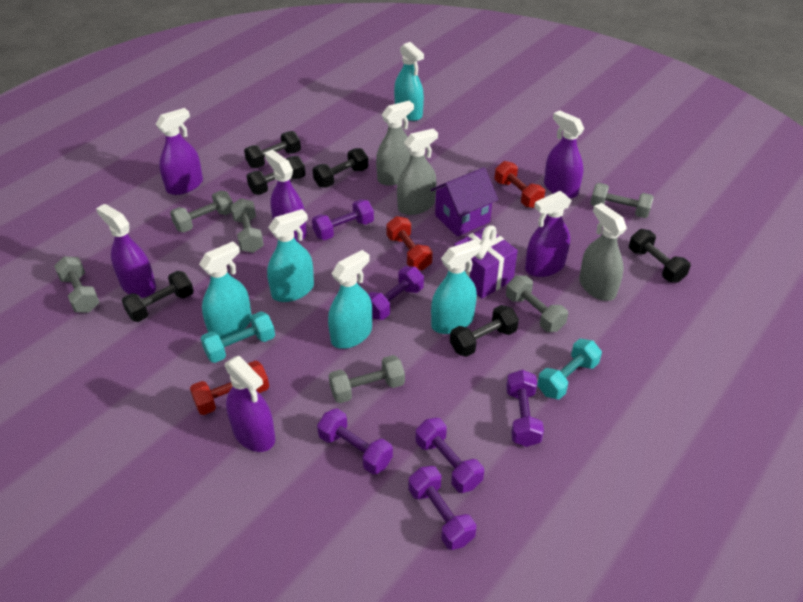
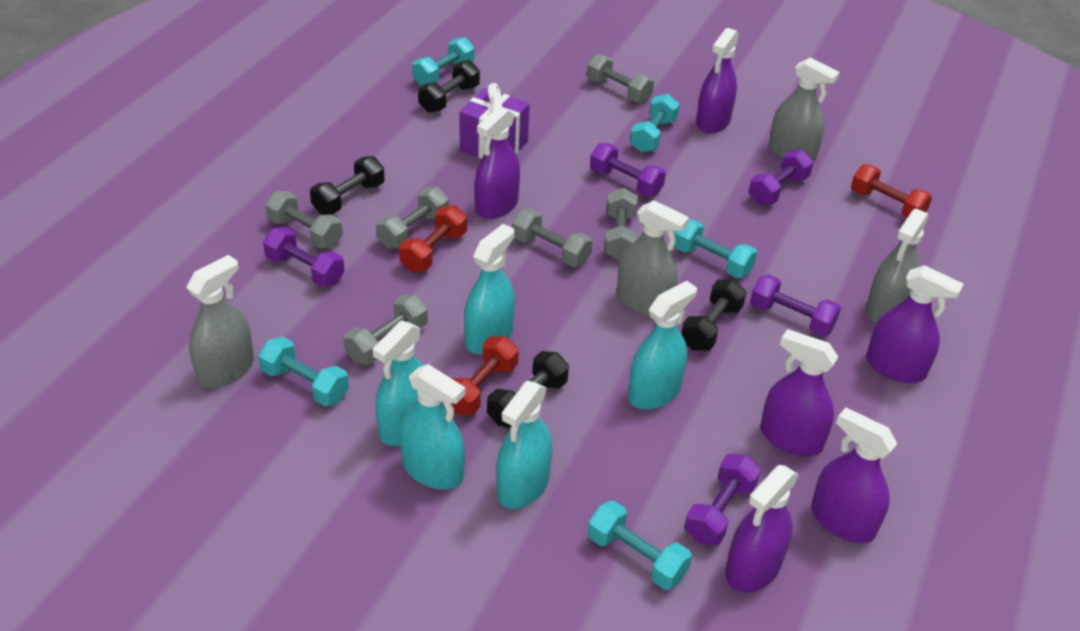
black dumbbell: 6 -> 4
grey spray bottle: 3 -> 4
purple dumbbell: 6 -> 5
purple house: 1 -> 0
turquoise dumbbell: 2 -> 5

